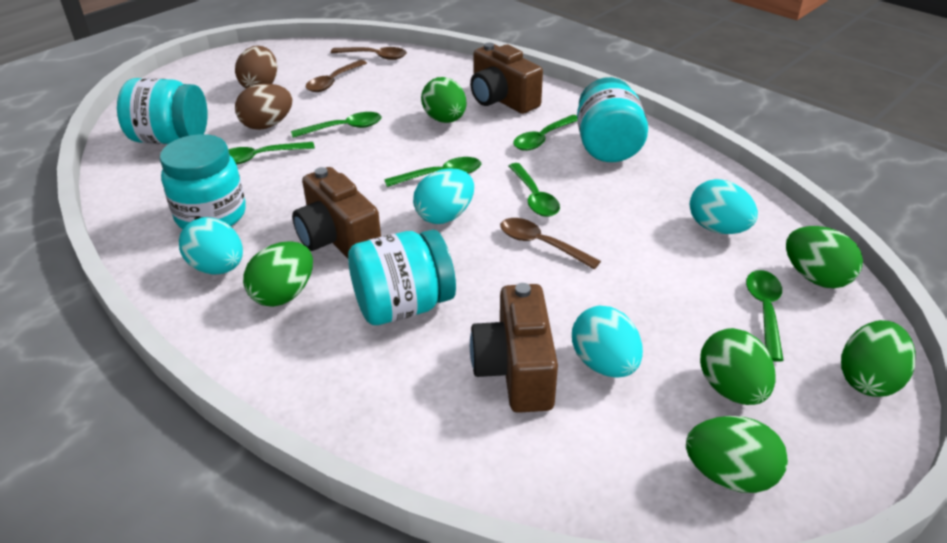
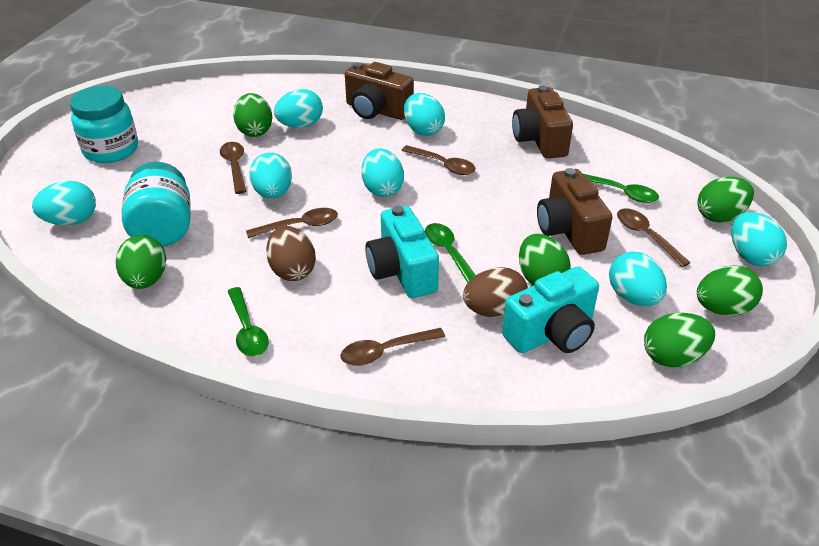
brown spoon: 3 -> 5
green spoon: 6 -> 3
turquoise camera: 0 -> 2
turquoise egg: 4 -> 7
turquoise jar: 4 -> 2

